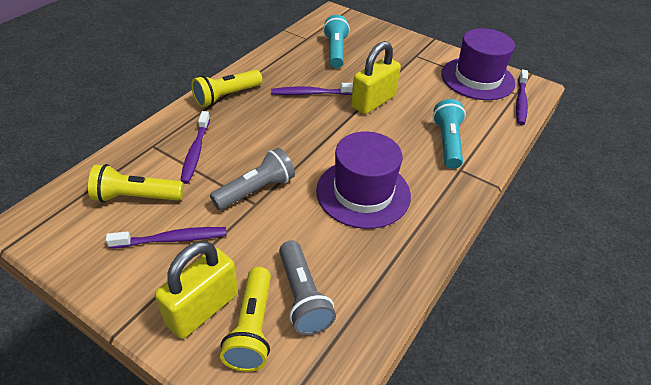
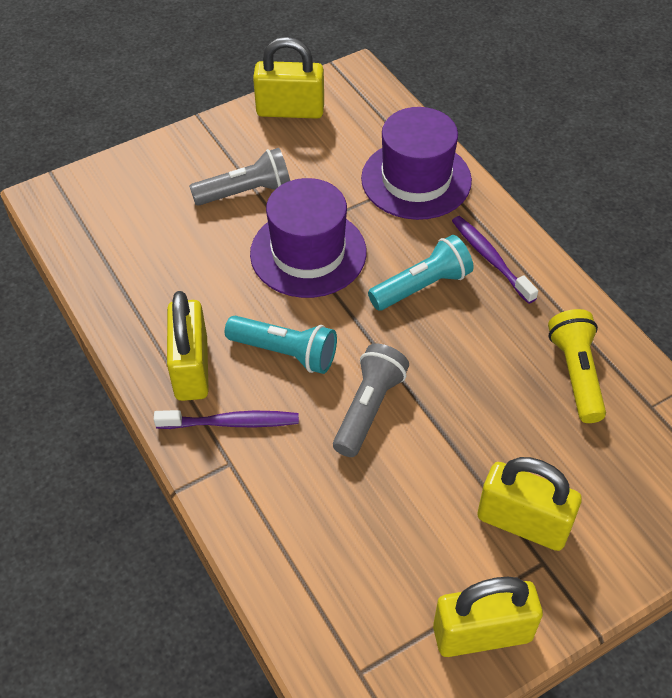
purple toothbrush: 4 -> 2
yellow flashlight: 3 -> 1
yellow padlock: 2 -> 4

